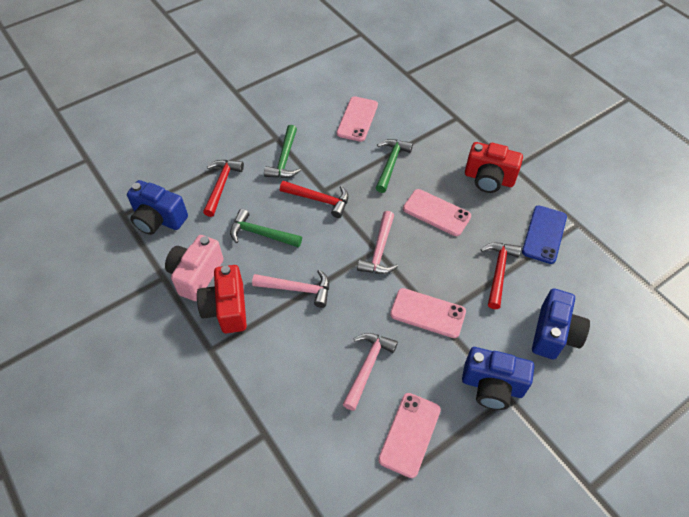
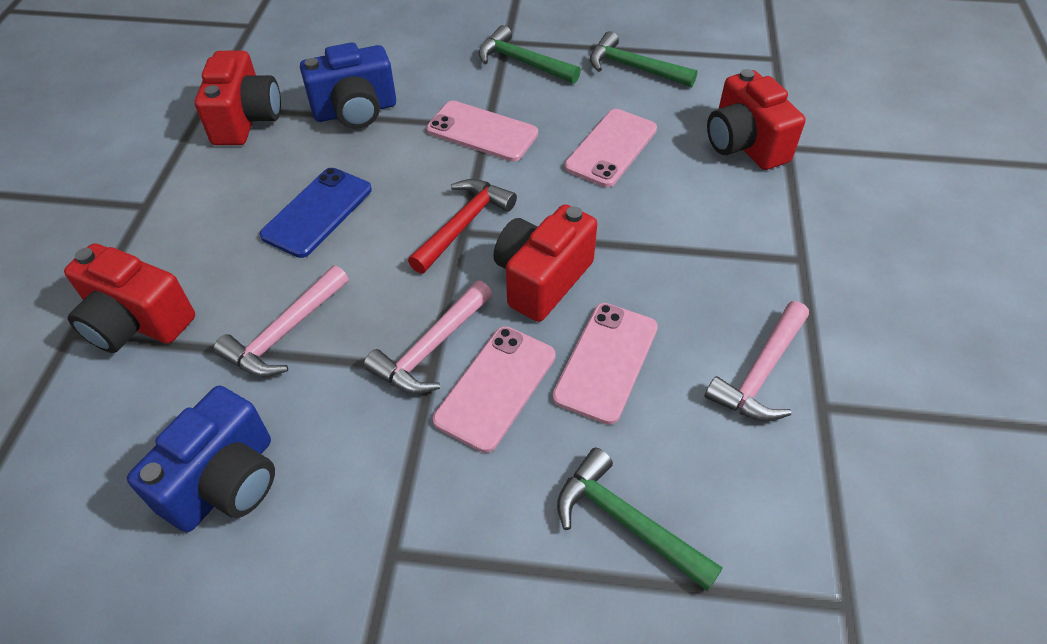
blue camera: 3 -> 2
pink camera: 1 -> 0
red camera: 2 -> 4
red hammer: 3 -> 1

